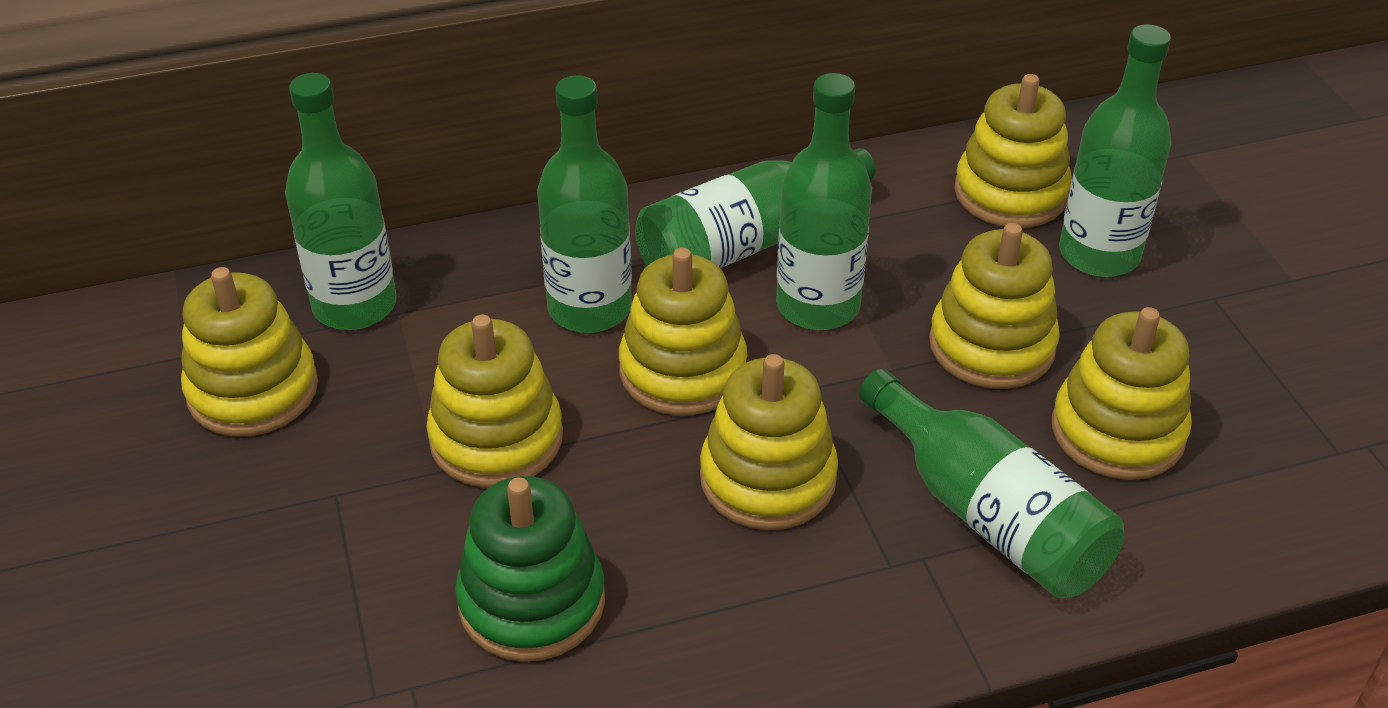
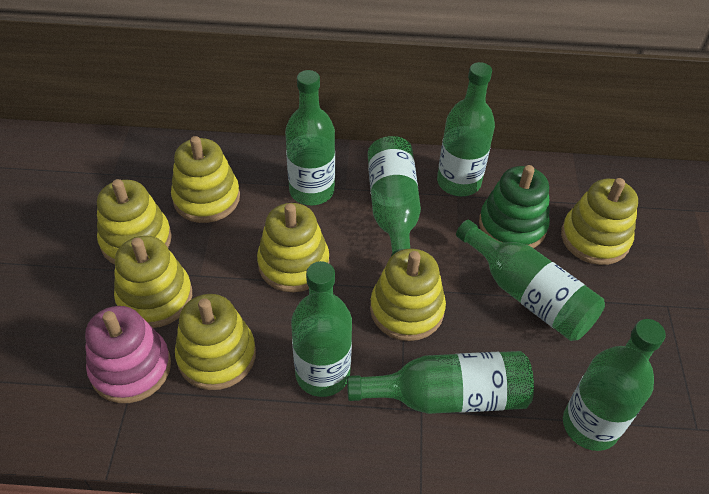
green bottle: 6 -> 7
pink stacking toy: 0 -> 1

